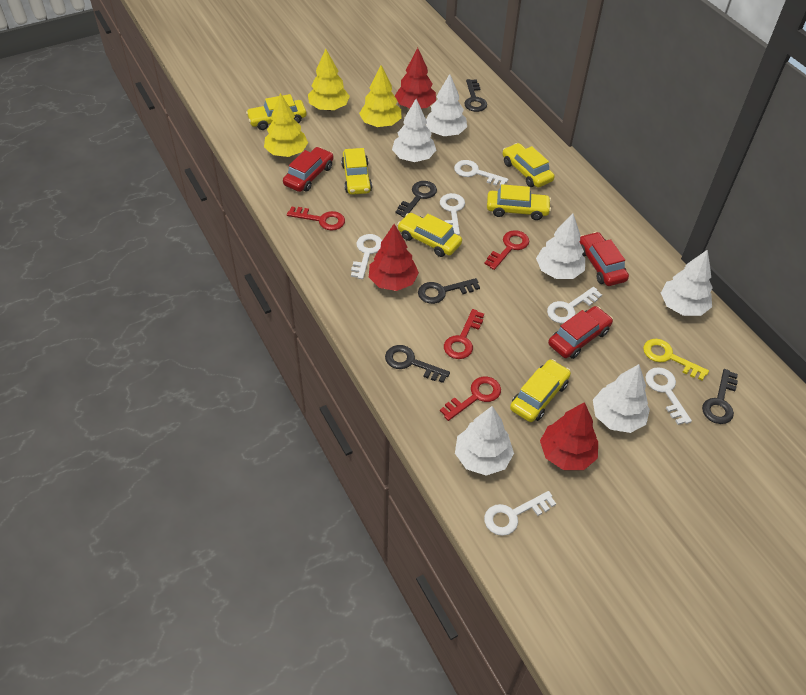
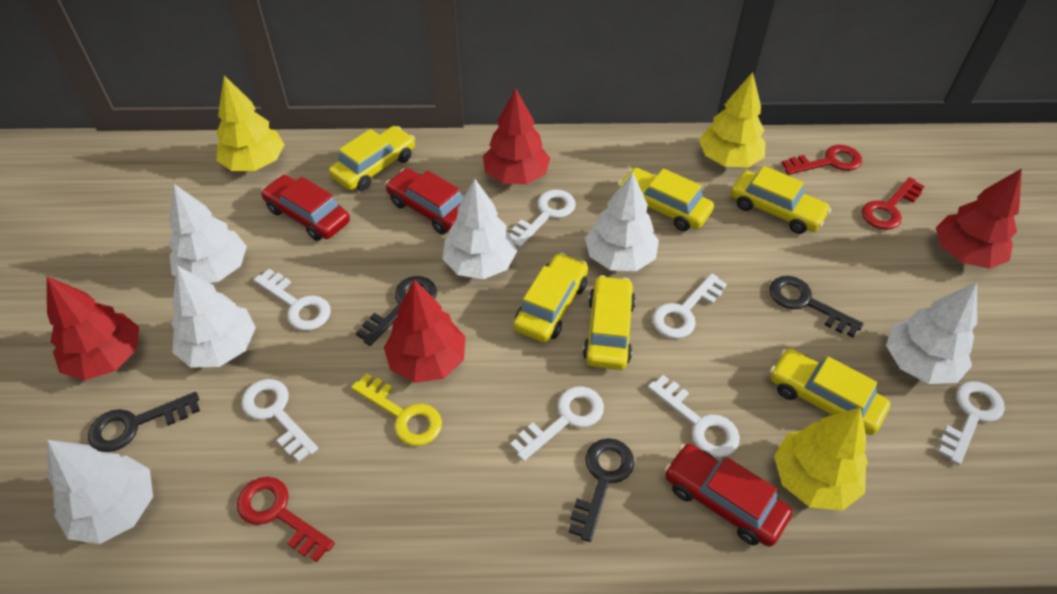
black key: 5 -> 4
red key: 4 -> 3
red tree: 3 -> 4
white key: 6 -> 7

